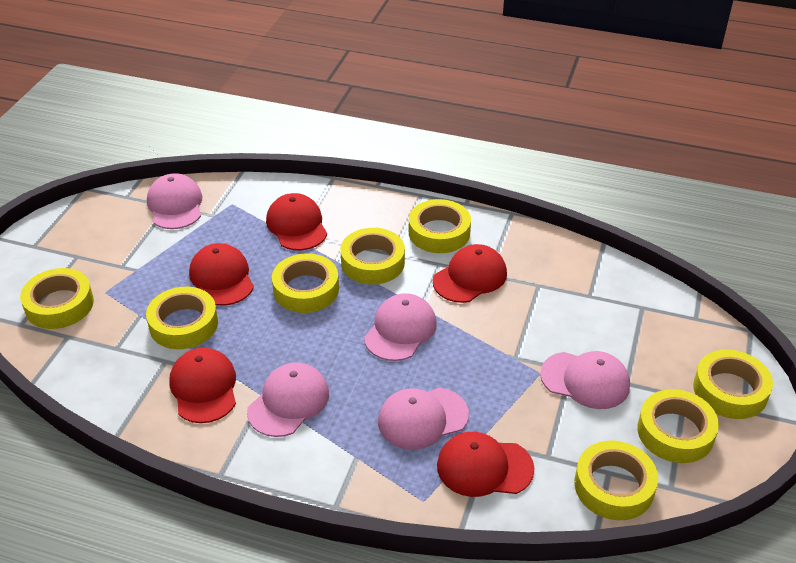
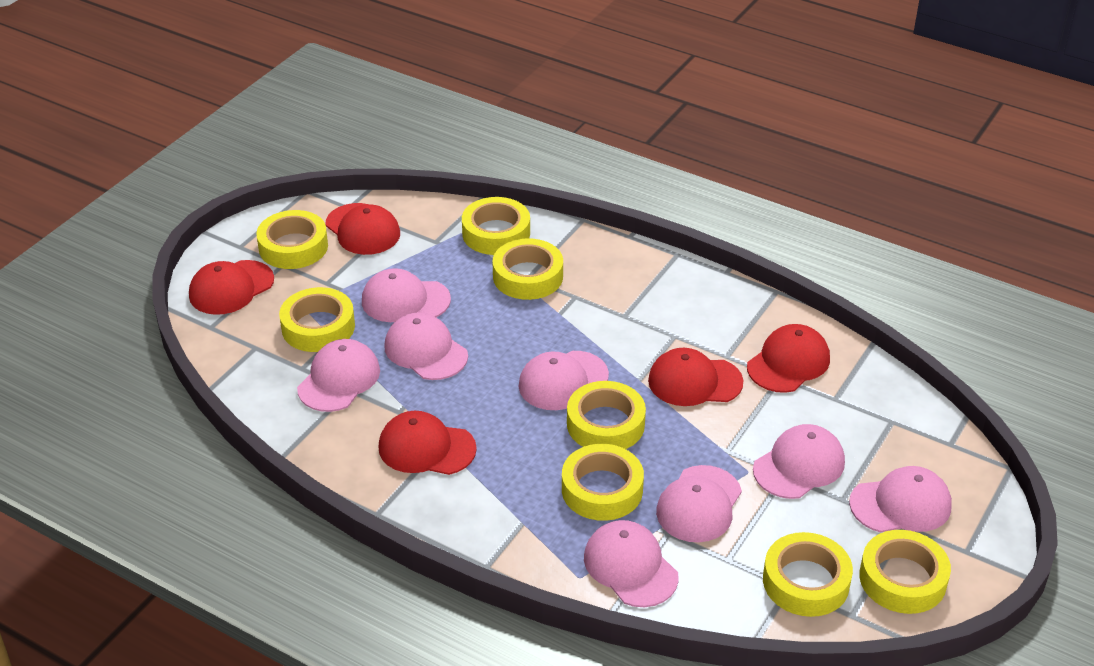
pink cap: 5 -> 8

